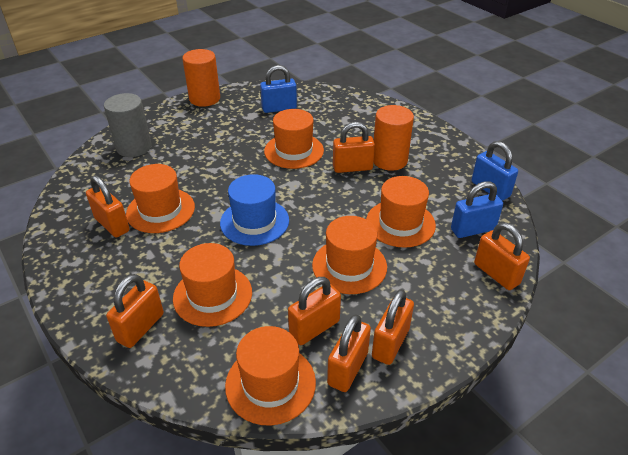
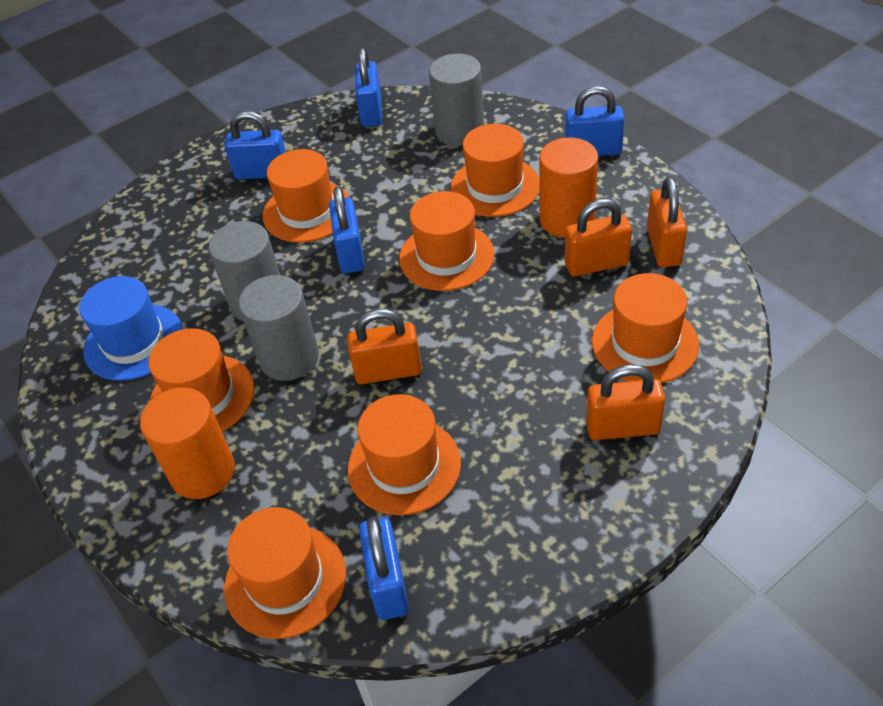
blue padlock: 3 -> 5
grey cylinder: 1 -> 3
orange hat: 6 -> 7
orange padlock: 7 -> 4

